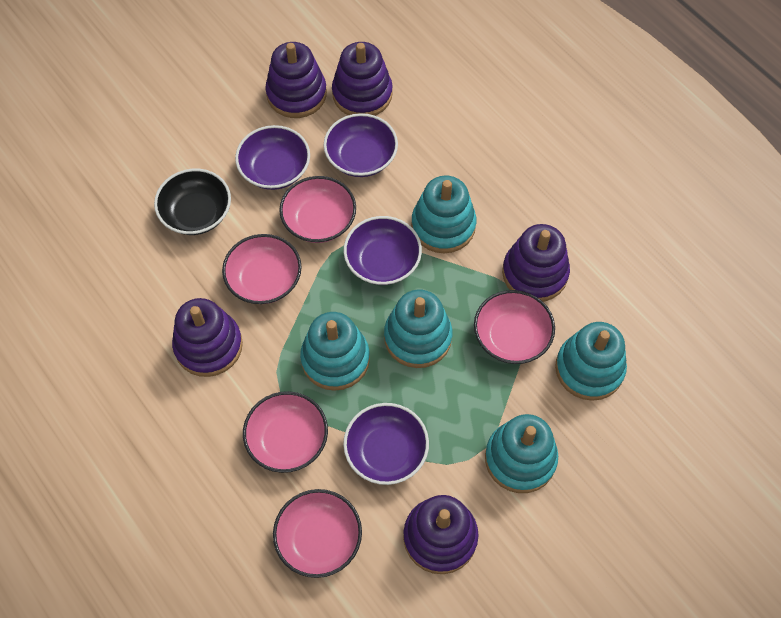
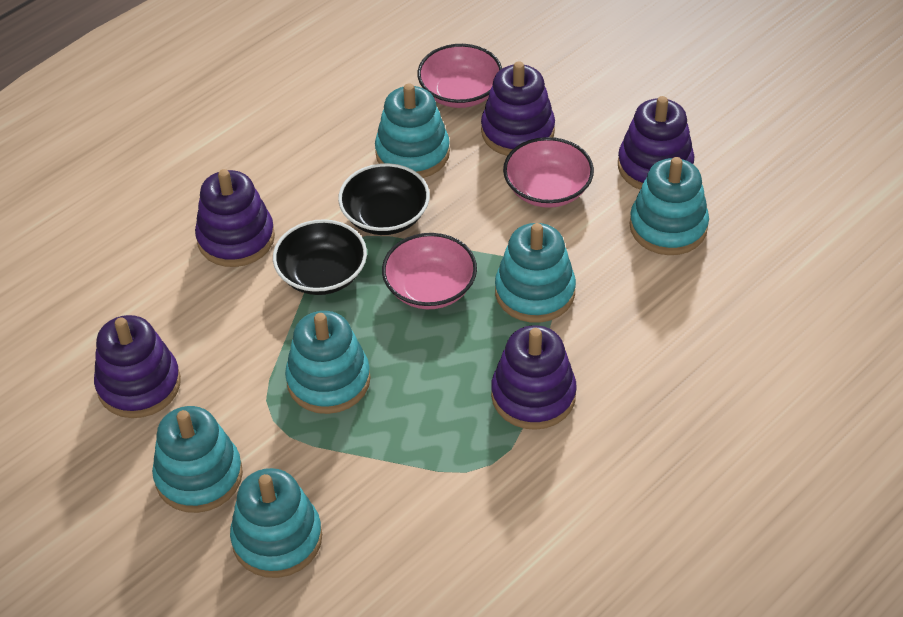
black bowl: 1 -> 2
pink bowl: 5 -> 3
purple bowl: 4 -> 0
turquoise stacking toy: 5 -> 6

